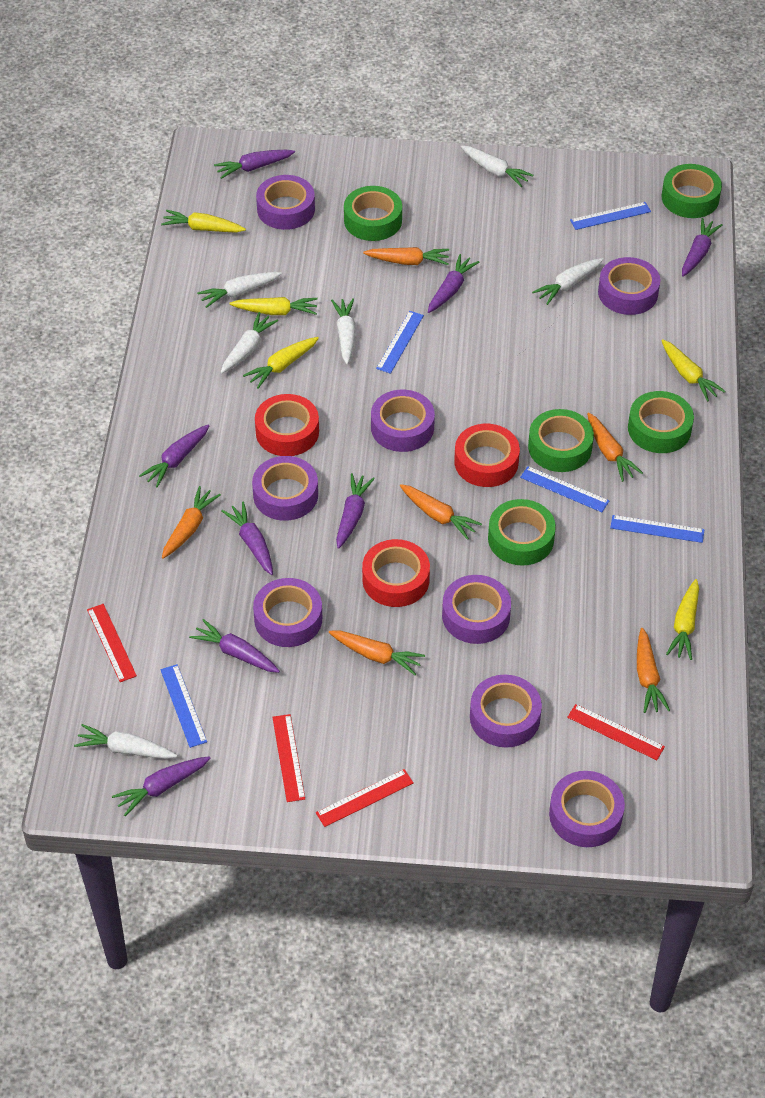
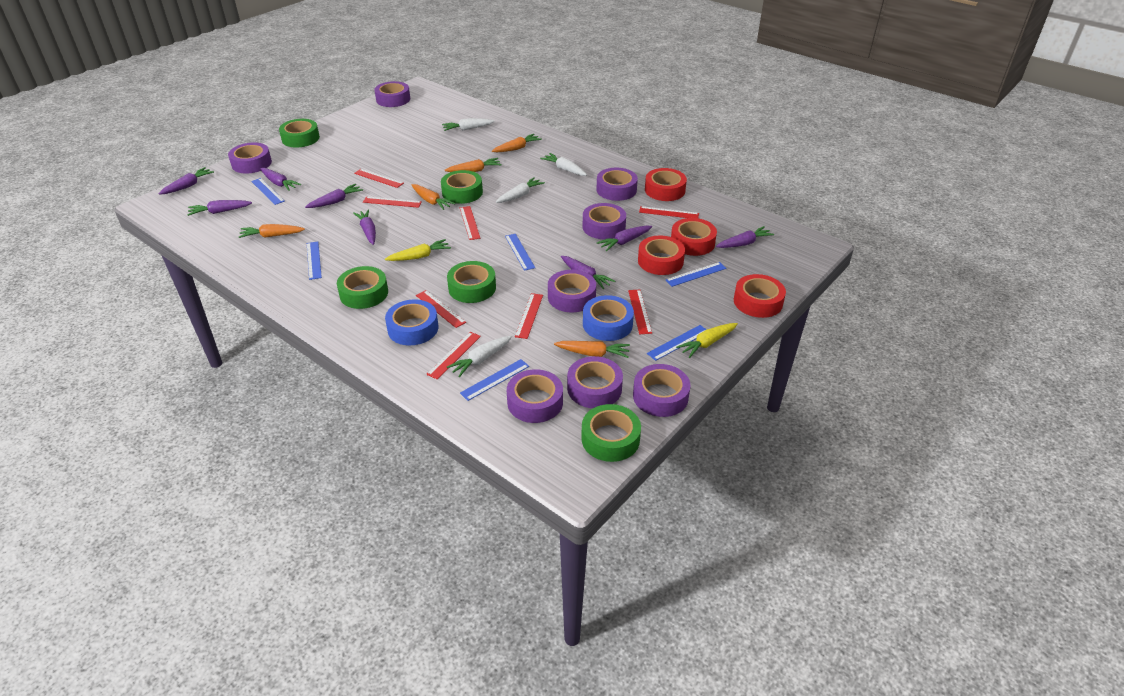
blue ruler: 5 -> 6
blue tape: 0 -> 2
orange carrot: 6 -> 5
red ruler: 4 -> 8
red tape: 3 -> 4
white carrot: 6 -> 4
yellow carrot: 5 -> 2

